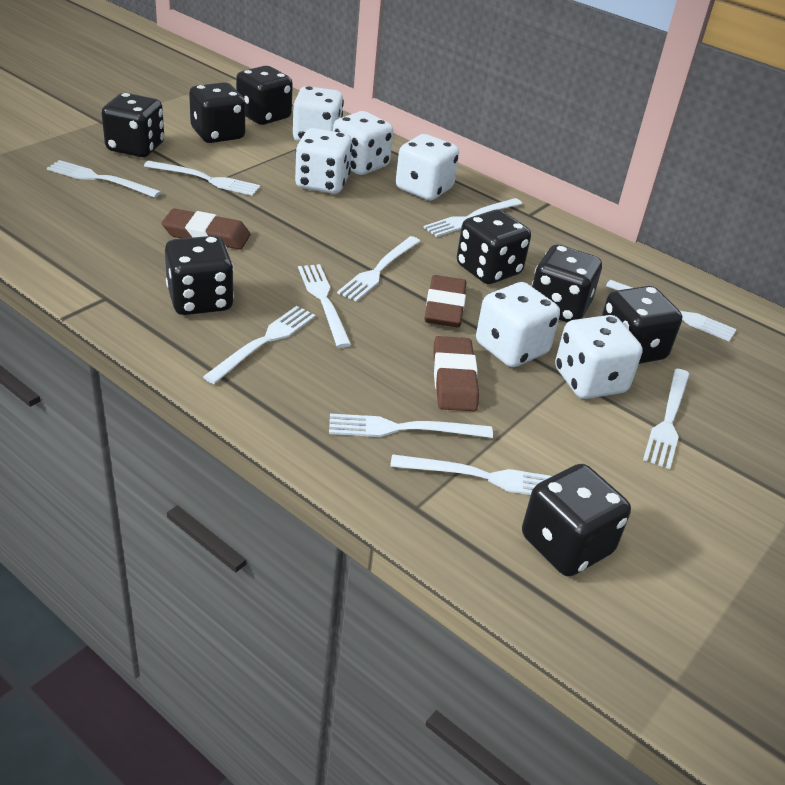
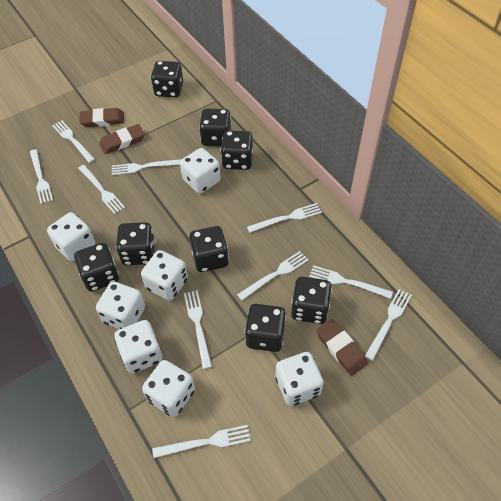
white dice: 6 -> 7

